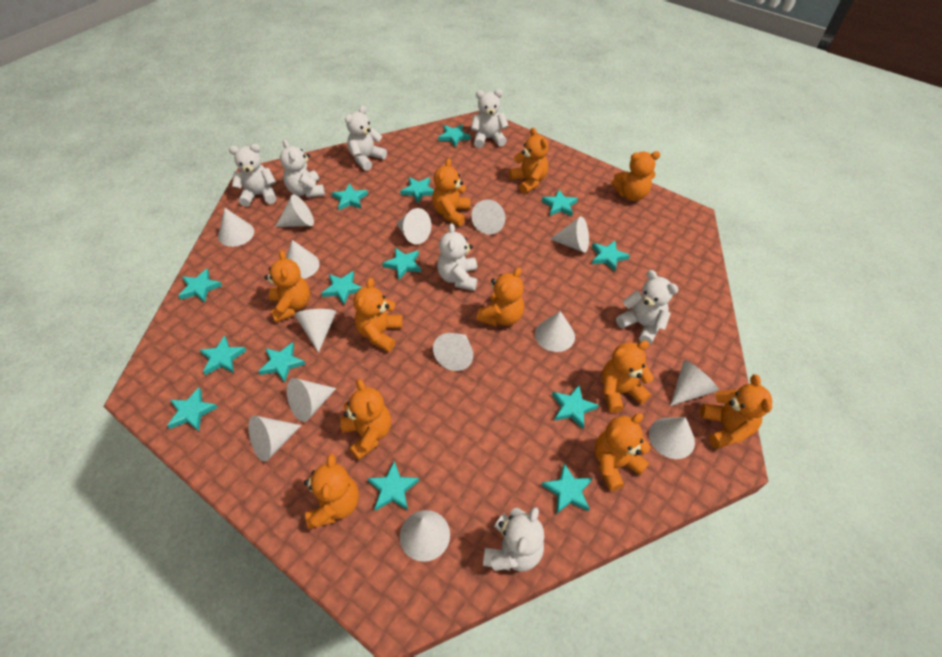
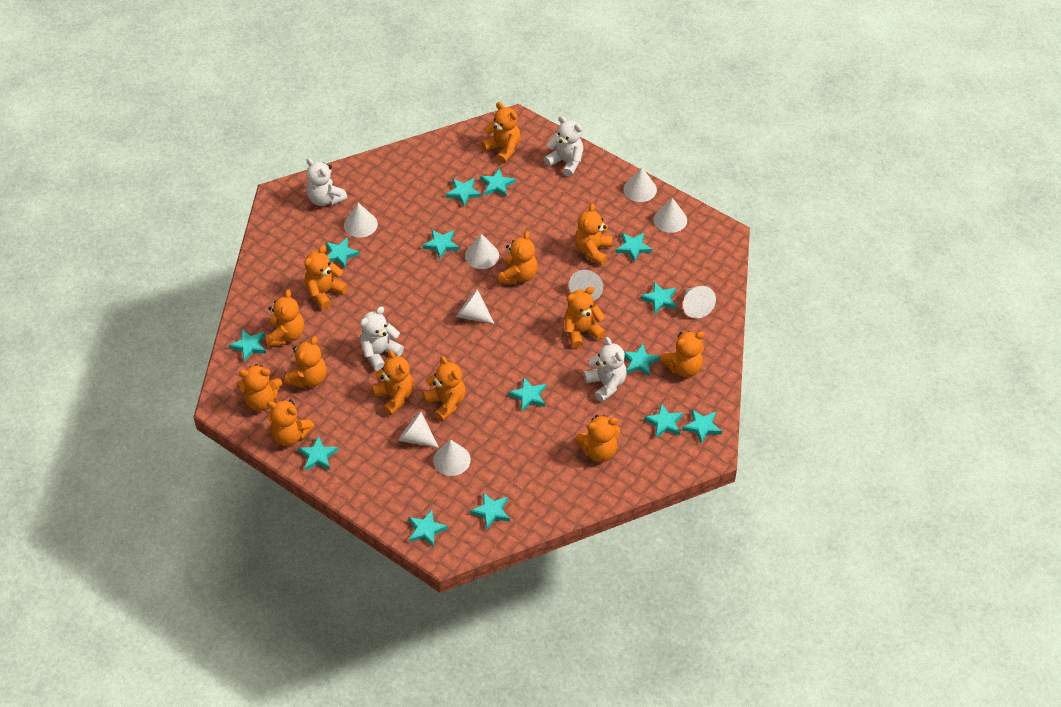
orange teddy bear: 11 -> 13
white cone: 14 -> 9
white teddy bear: 7 -> 4

